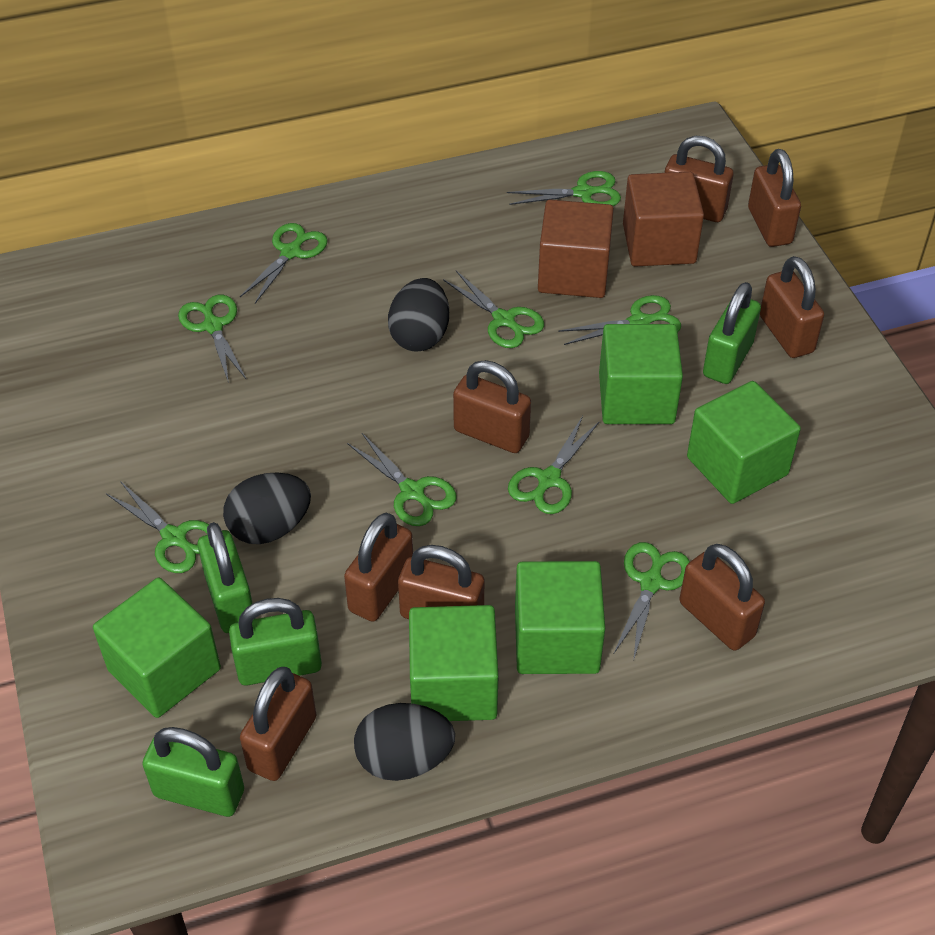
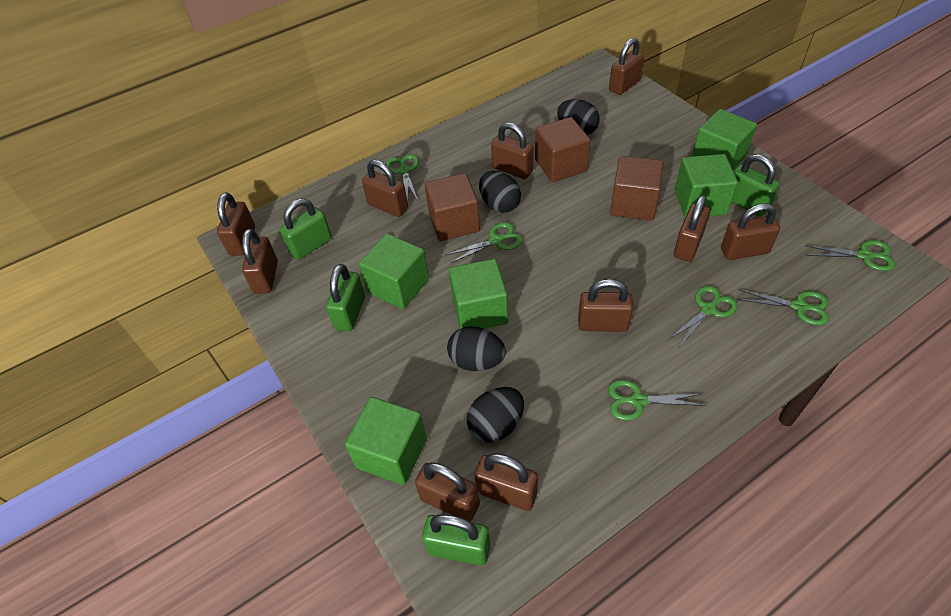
black egg: 3 -> 4
brown cube: 2 -> 3
brown padlock: 8 -> 10
green scissors: 9 -> 6

